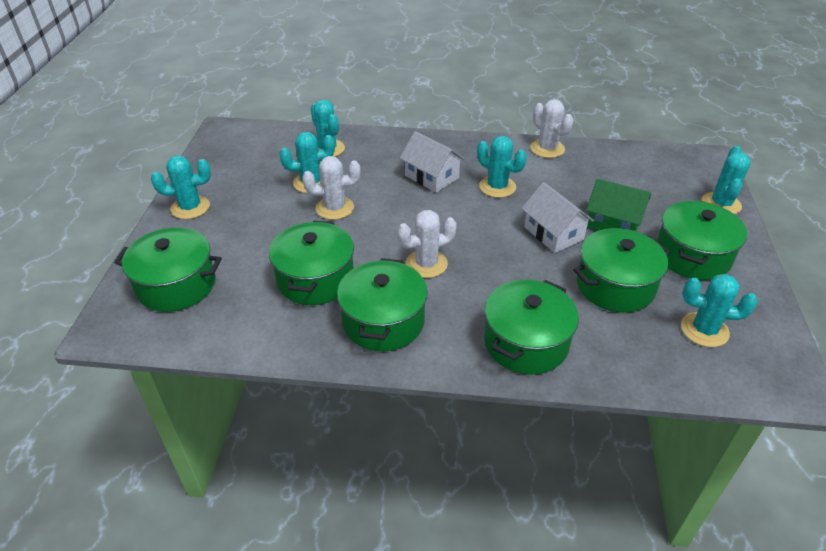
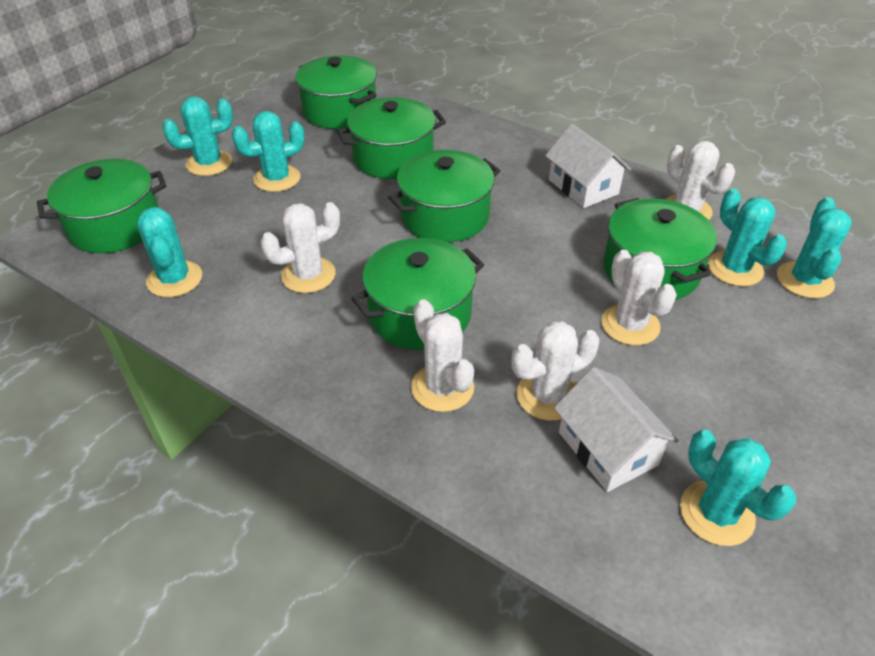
green house: 1 -> 0
white cactus: 3 -> 5

